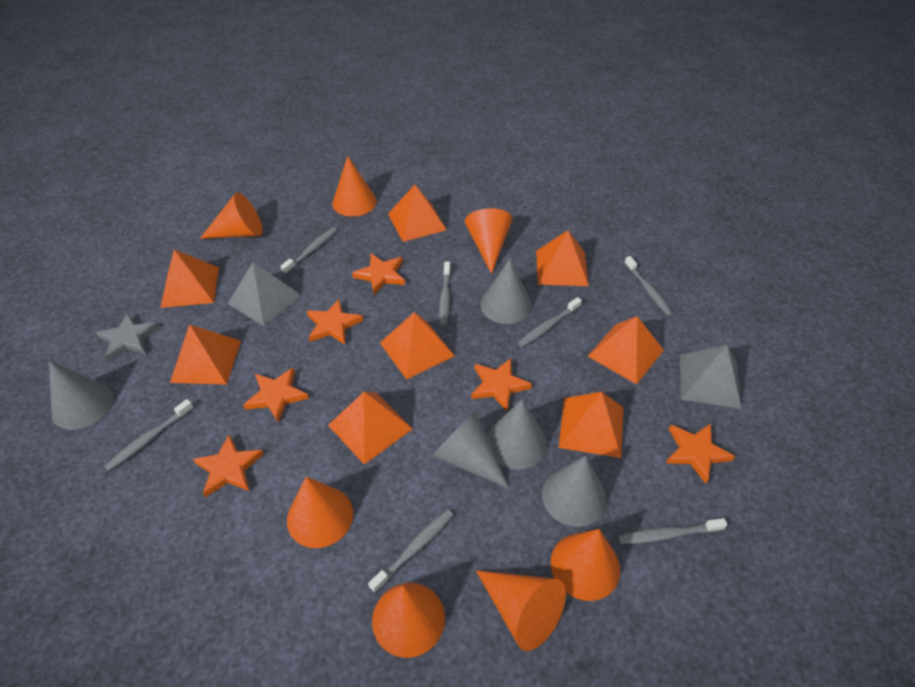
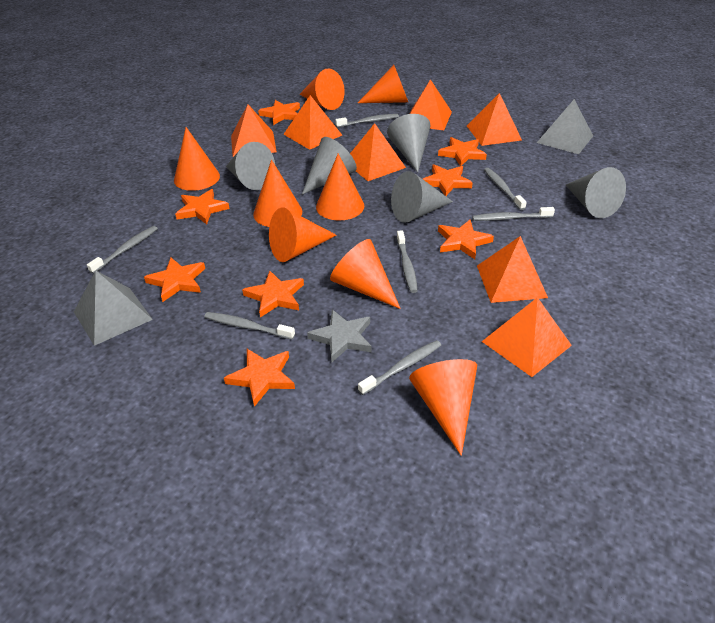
orange cone: 7 -> 8
orange pyramid: 8 -> 7
orange star: 6 -> 8

